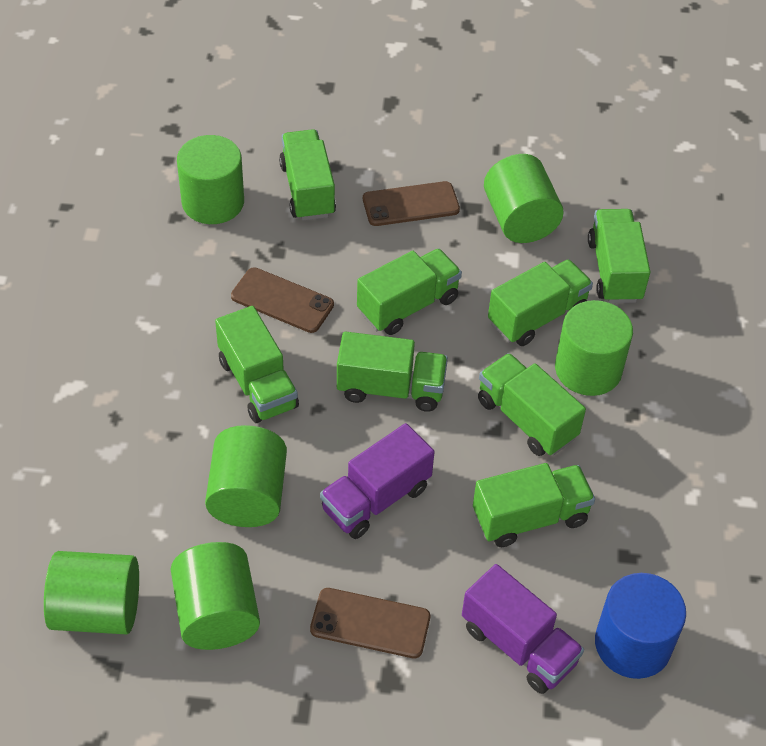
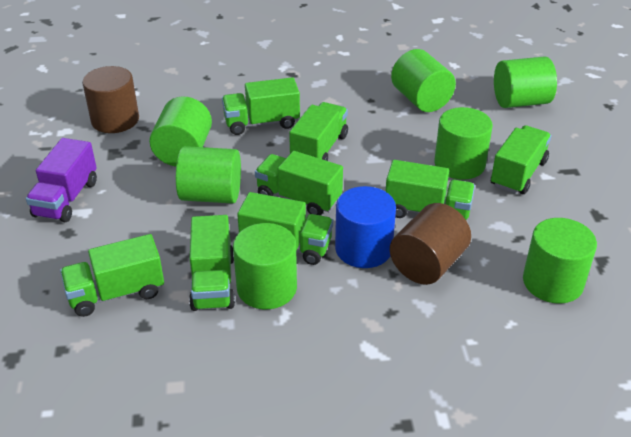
brown cylinder: 0 -> 2
brown phone: 3 -> 0
green cylinder: 6 -> 7
purple truck: 2 -> 1

